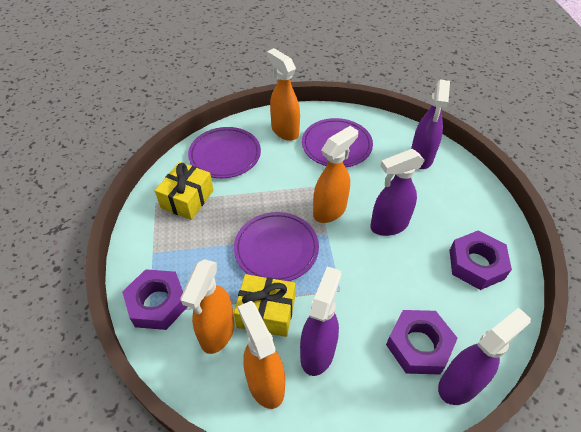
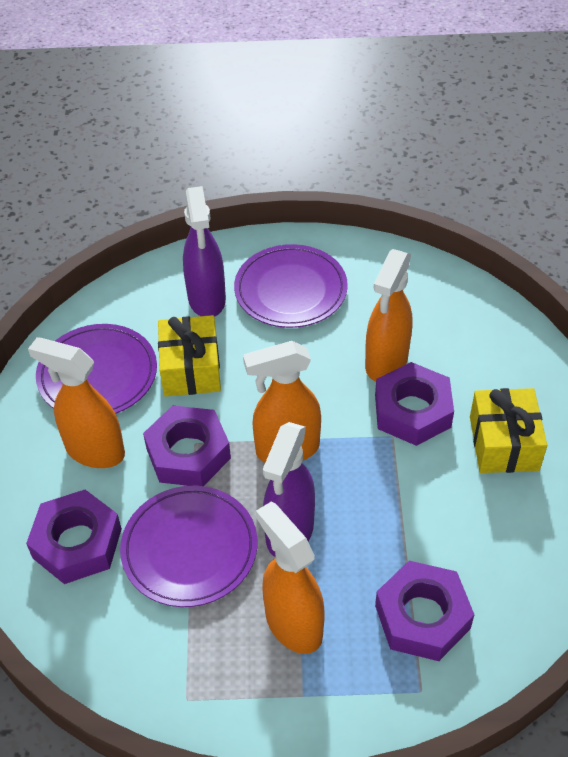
purple nut: 3 -> 4
purple spray bottle: 4 -> 2

